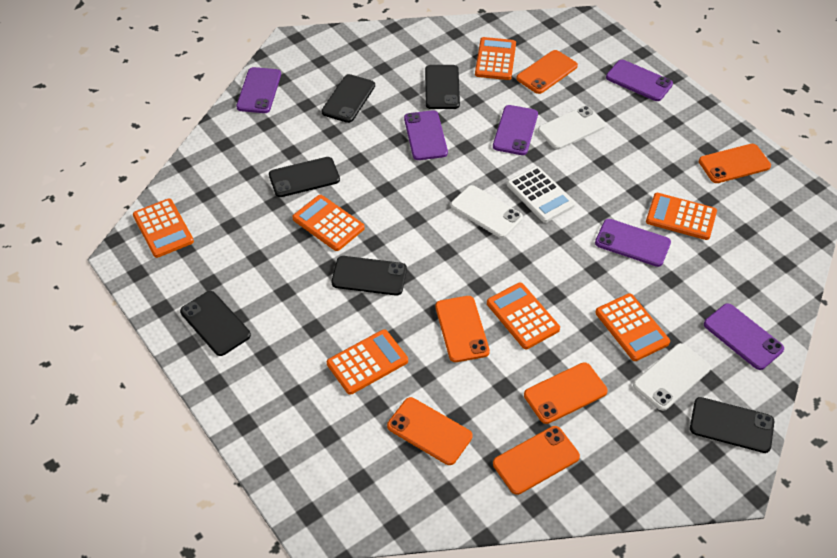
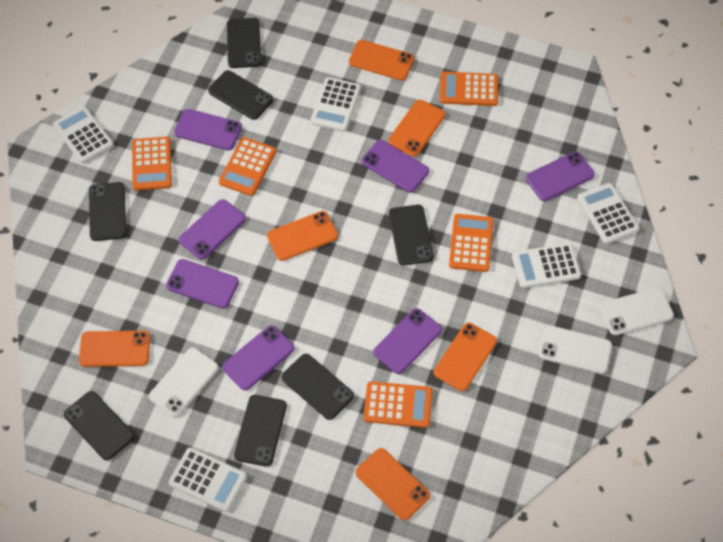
black phone: 6 -> 7
orange calculator: 7 -> 5
purple phone: 6 -> 7
white calculator: 1 -> 5

